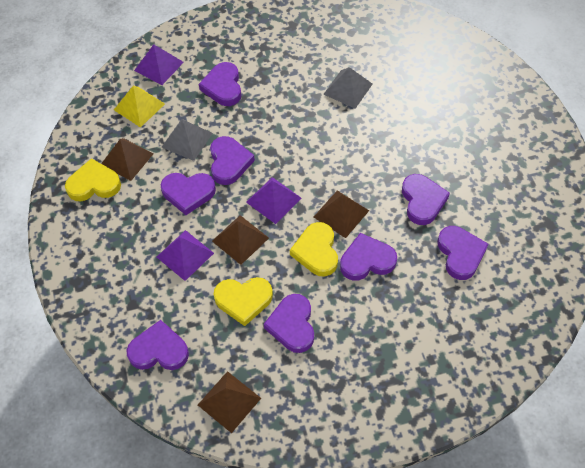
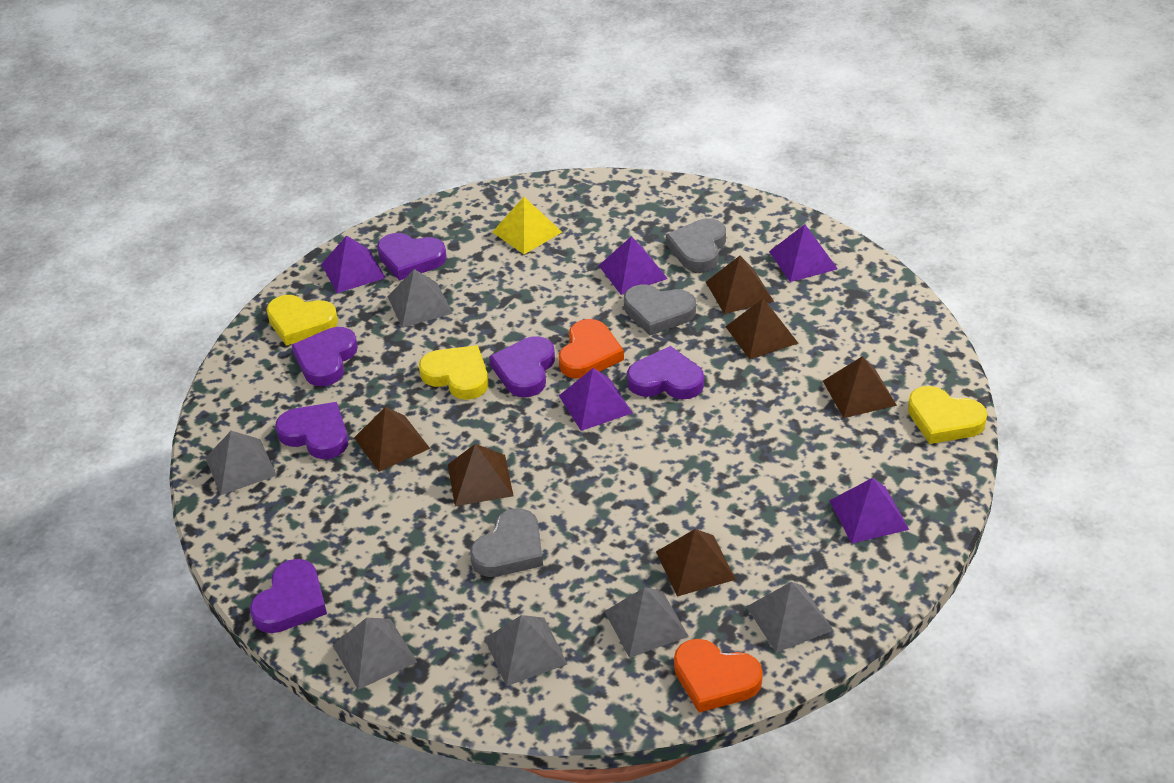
brown pyramid: 4 -> 6
grey heart: 0 -> 3
grey pyramid: 2 -> 6
orange heart: 0 -> 2
purple heart: 8 -> 6
purple pyramid: 3 -> 5

